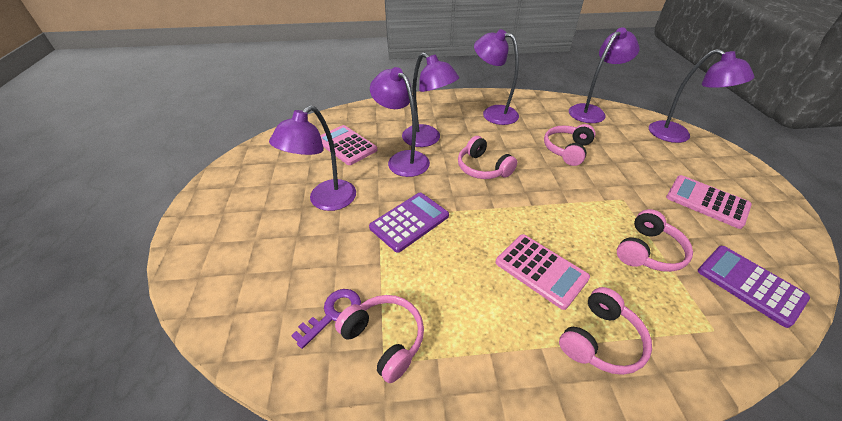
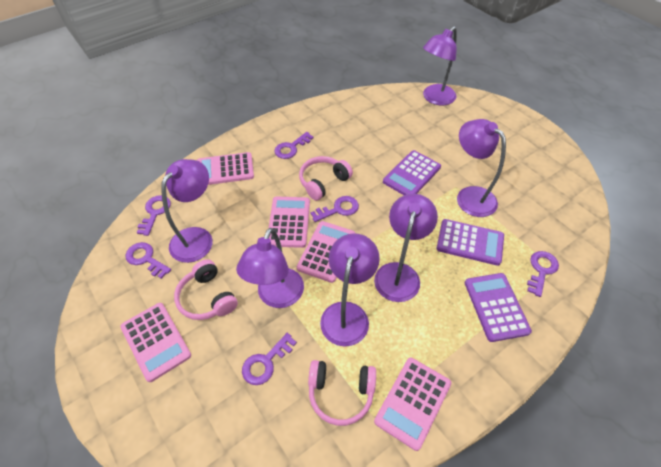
pink calculator: 3 -> 5
pink headphones: 5 -> 3
purple calculator: 2 -> 3
purple key: 1 -> 6

